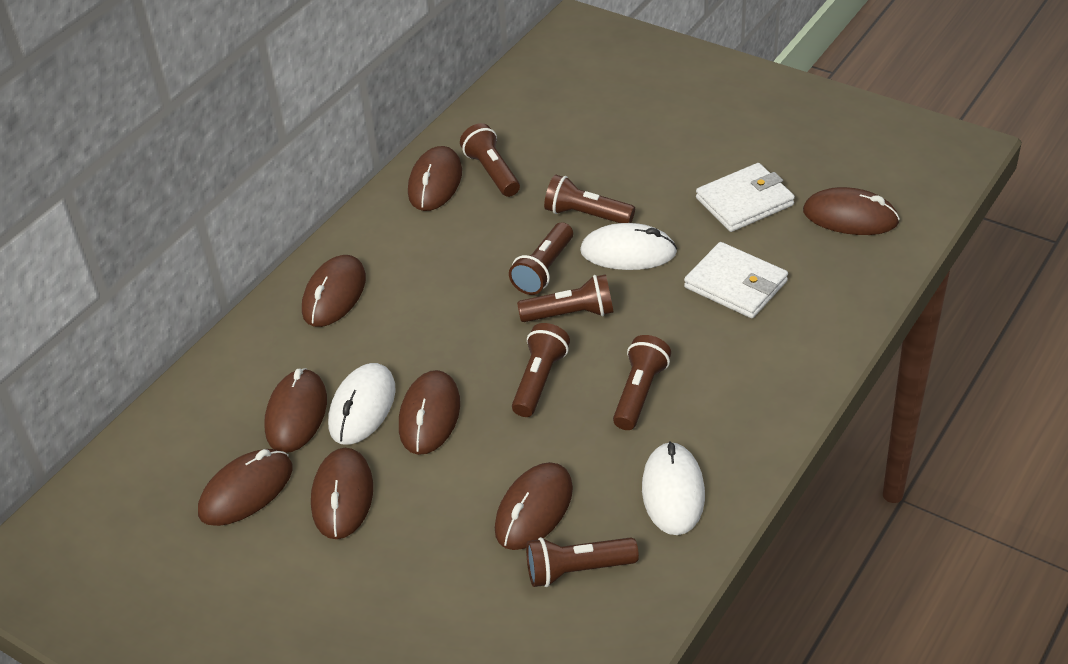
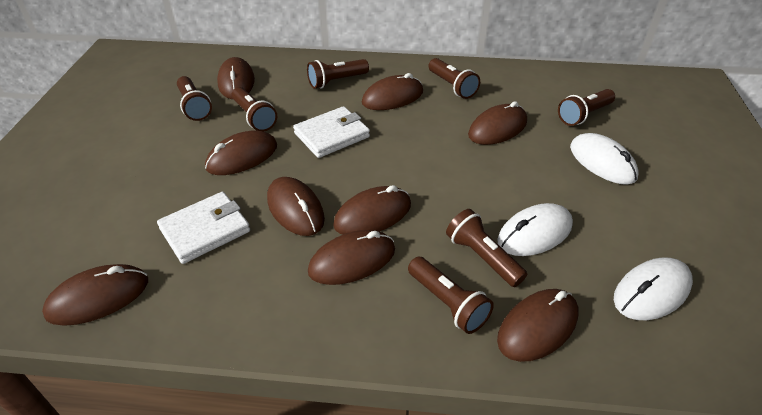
brown mouse: 8 -> 9

